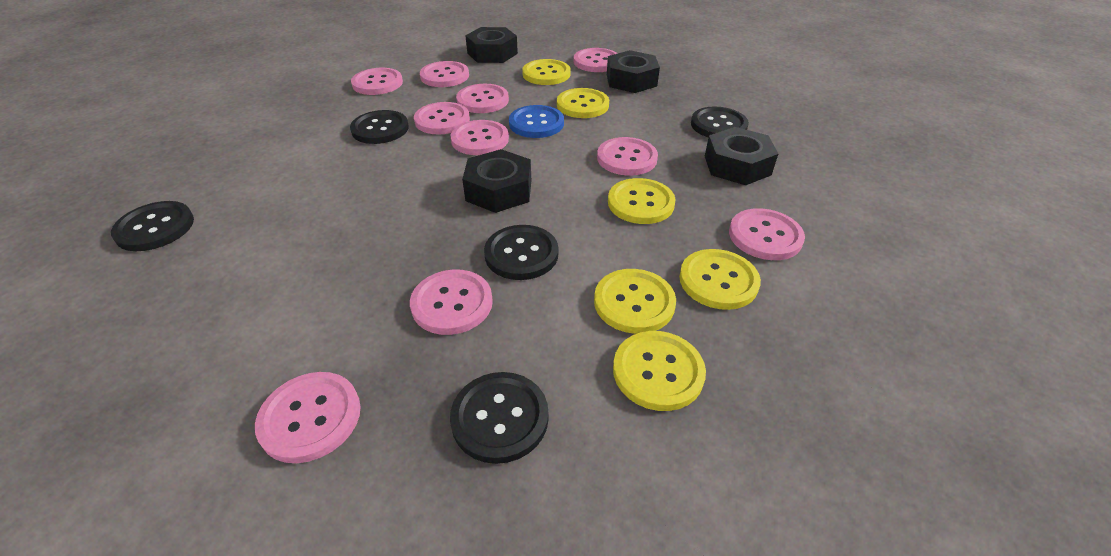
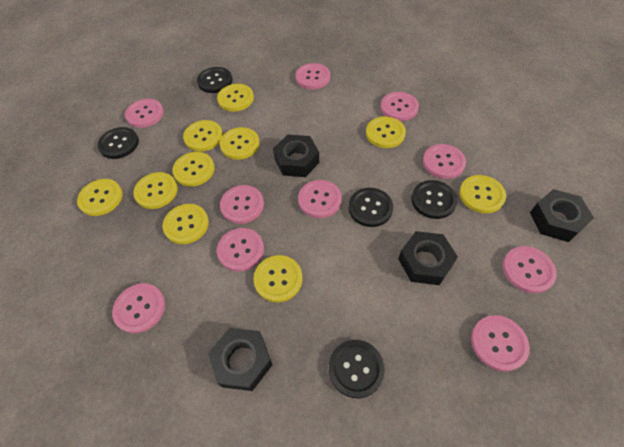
blue button: 1 -> 0
yellow button: 6 -> 10

